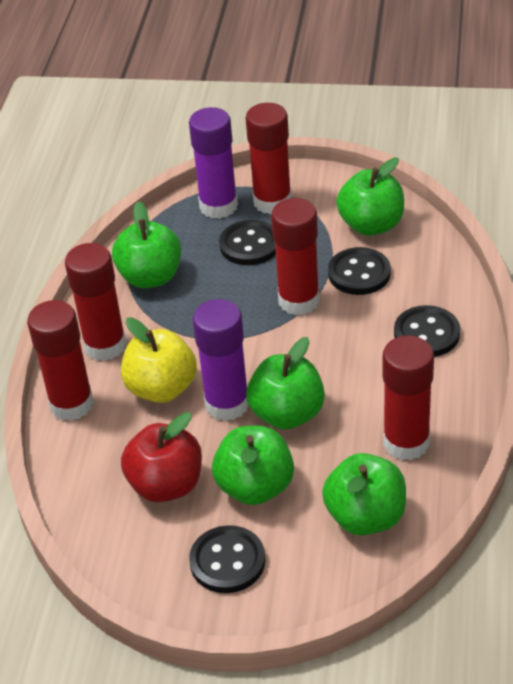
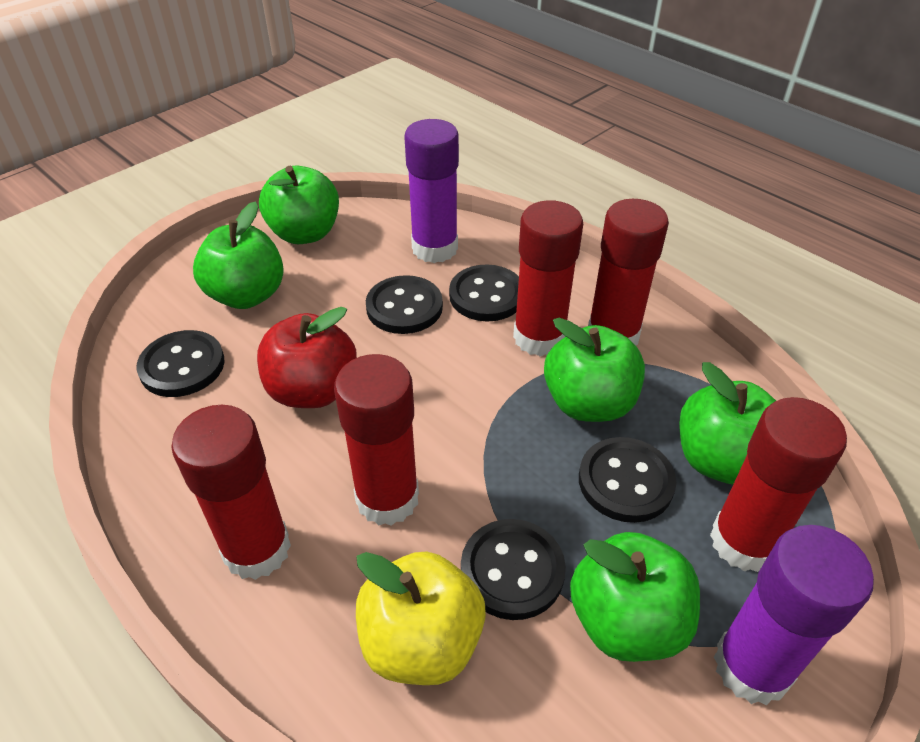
black button: 4 -> 5

